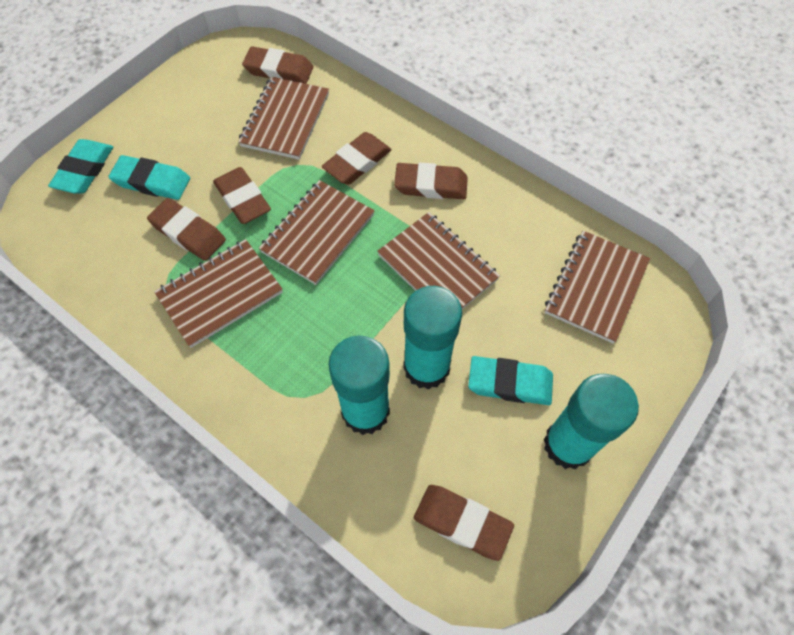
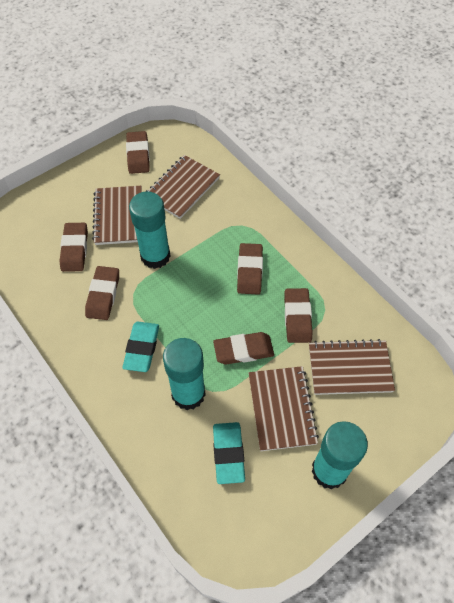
brown notebook: 5 -> 4
turquoise eraser: 3 -> 2

